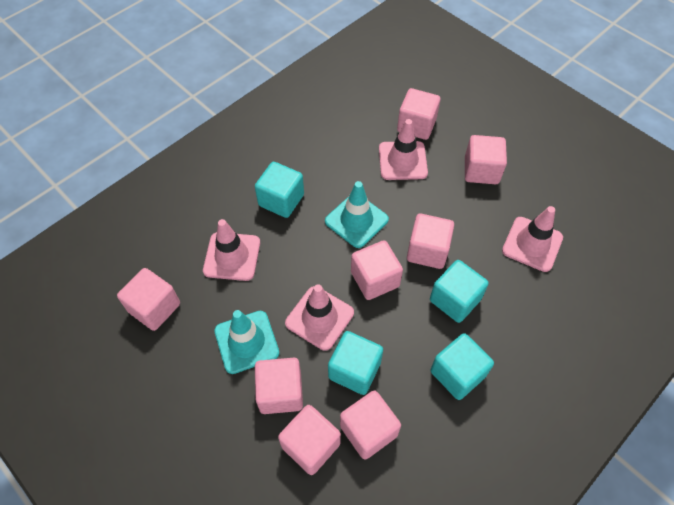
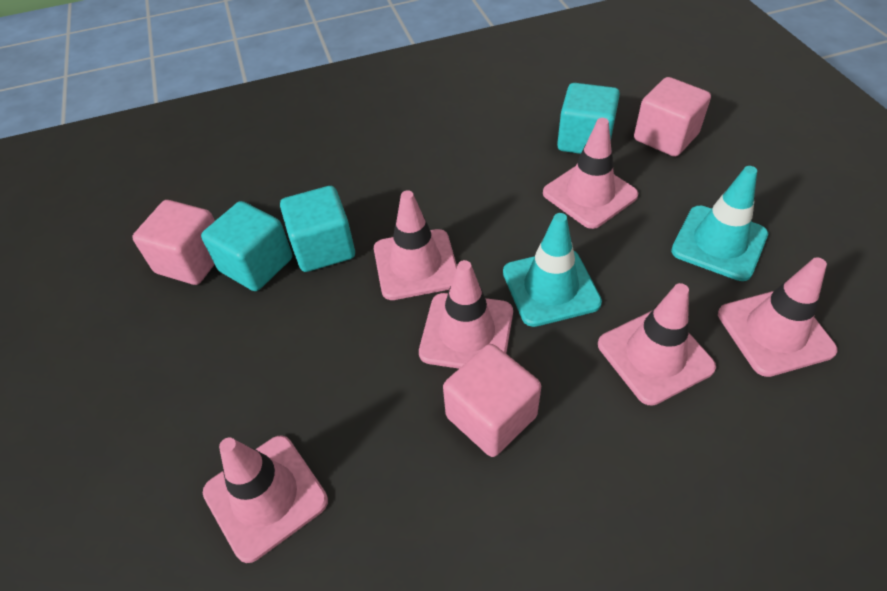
pink cube: 8 -> 3
pink traffic cone: 4 -> 6
turquoise cube: 4 -> 3

